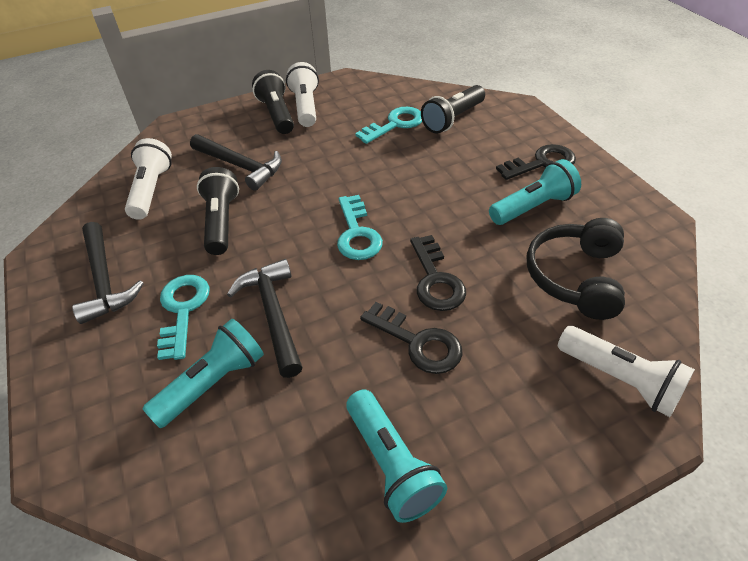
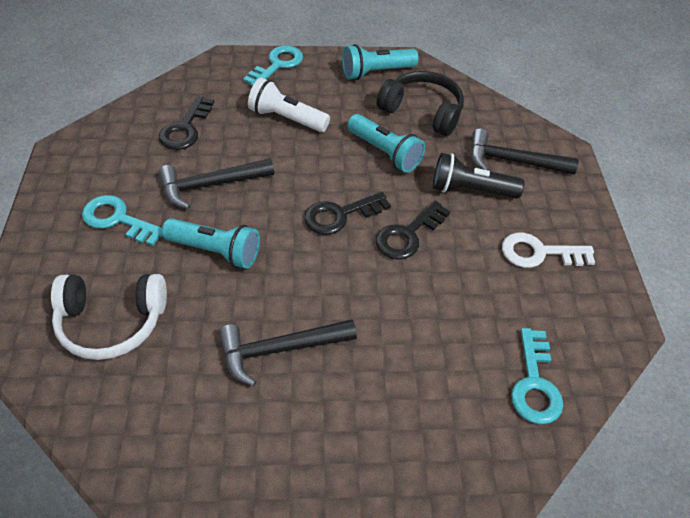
black flashlight: 3 -> 1
white flashlight: 3 -> 1
white headphones: 0 -> 1
white key: 0 -> 1

